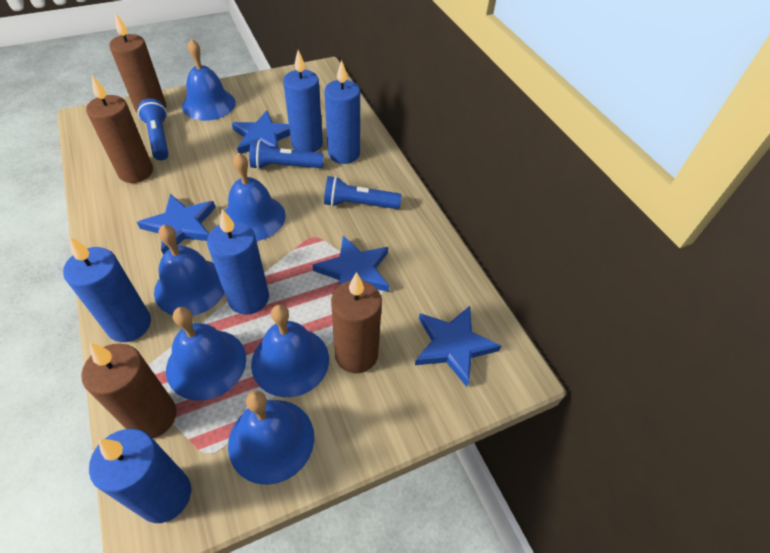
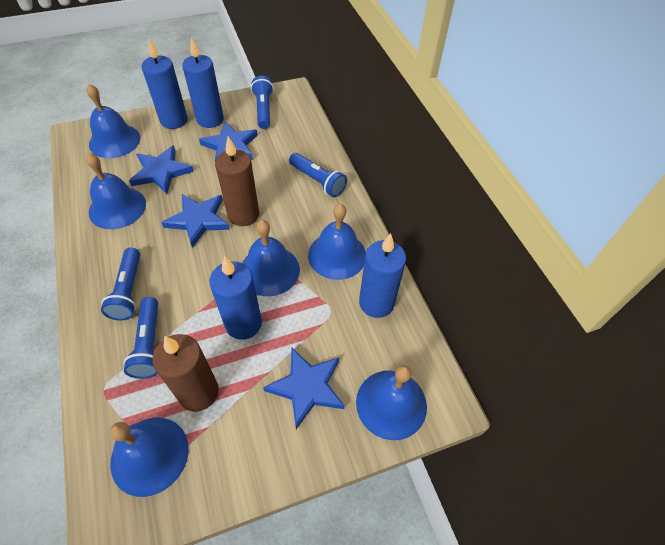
blue candle: 5 -> 4
blue flashlight: 3 -> 4
brown candle: 4 -> 2

